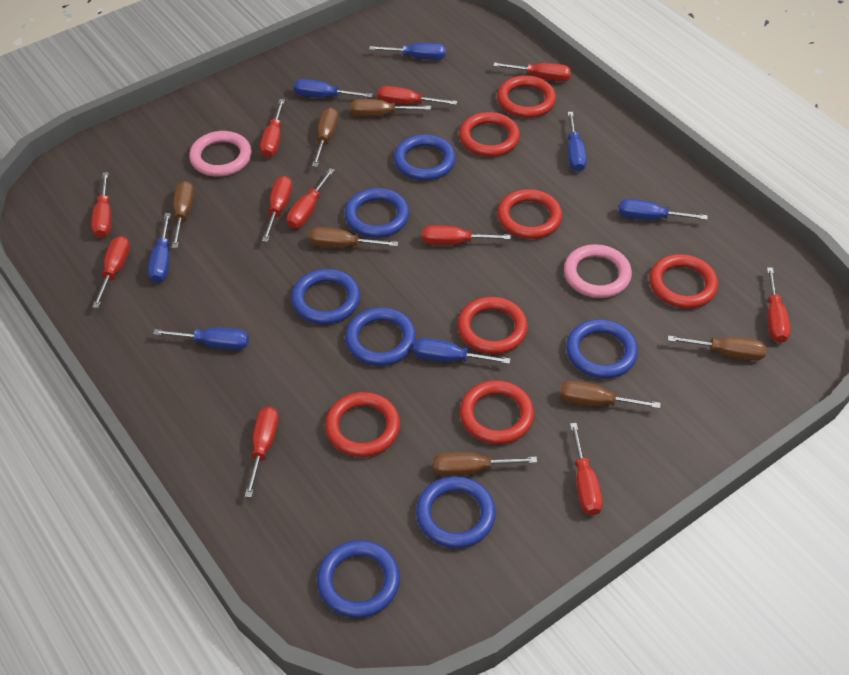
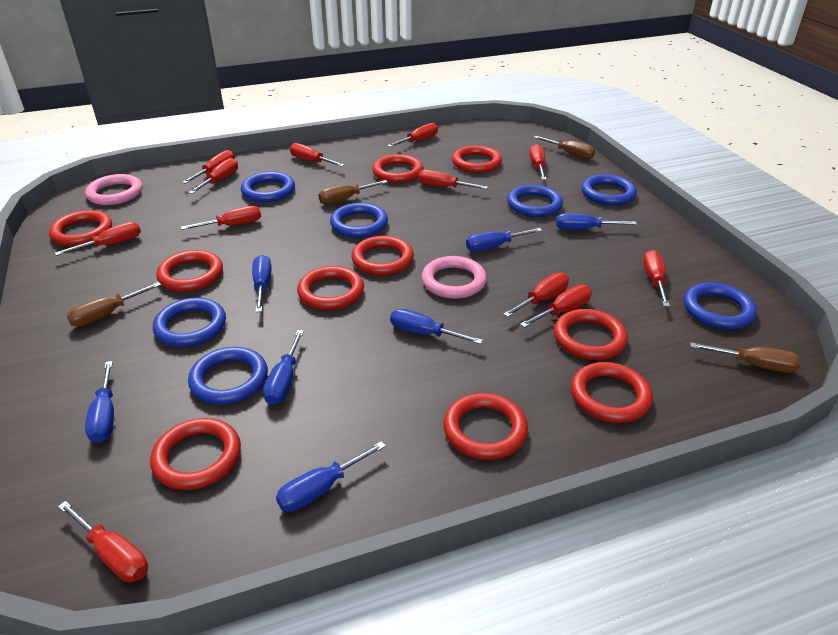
brown screwdriver: 7 -> 4
red ring: 7 -> 10
red screwdriver: 11 -> 12

